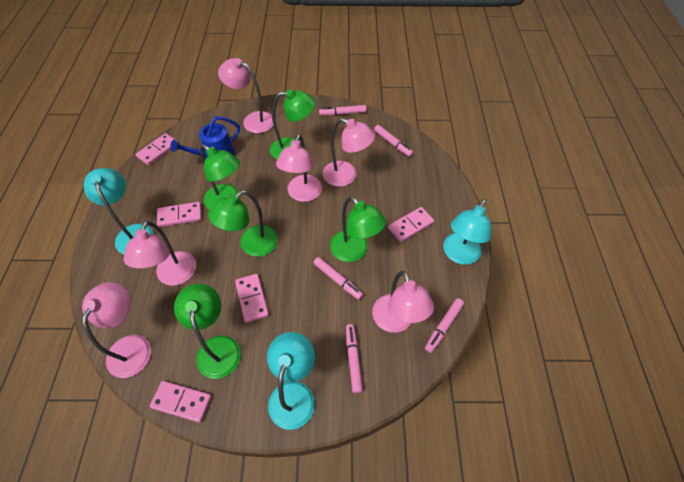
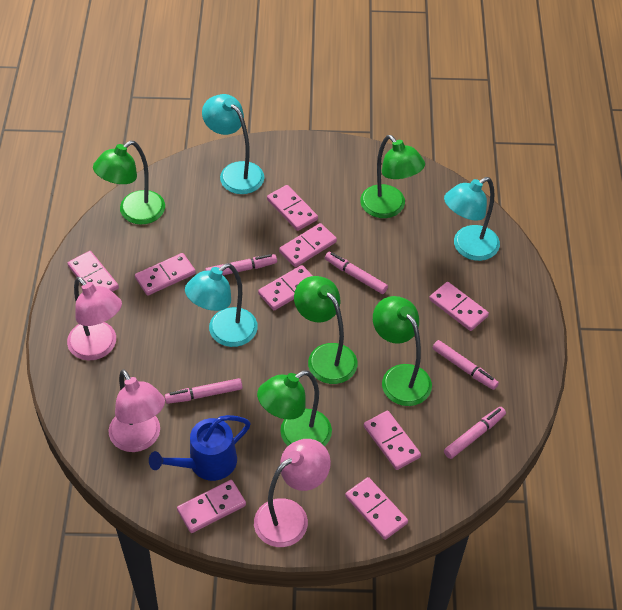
pink domino: 5 -> 9
pink lamp: 6 -> 3

